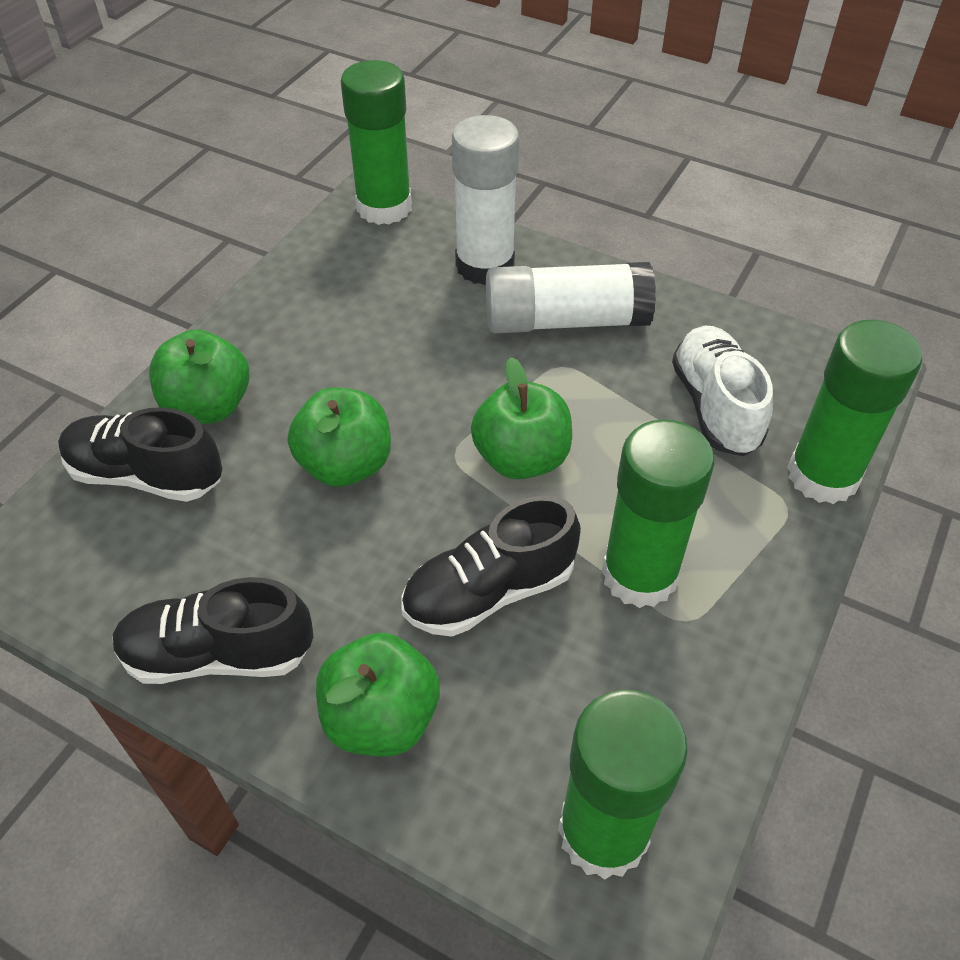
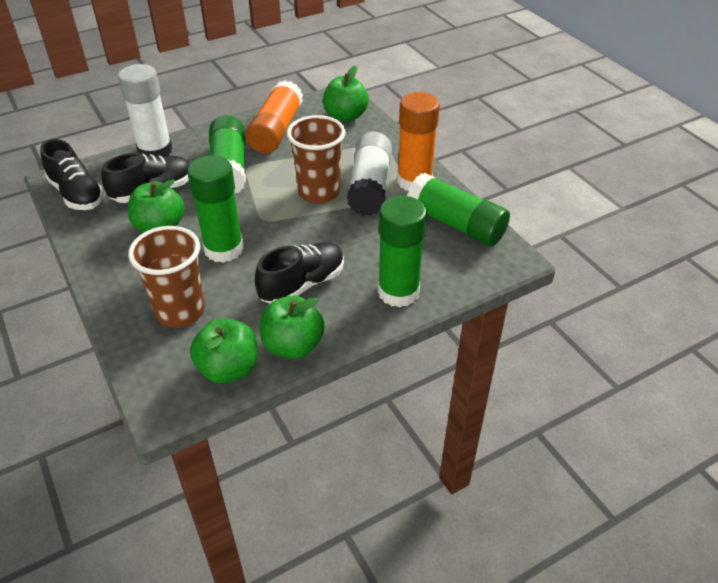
brown cup: 0 -> 2
orange glue stick: 0 -> 2
white shoe: 1 -> 0

